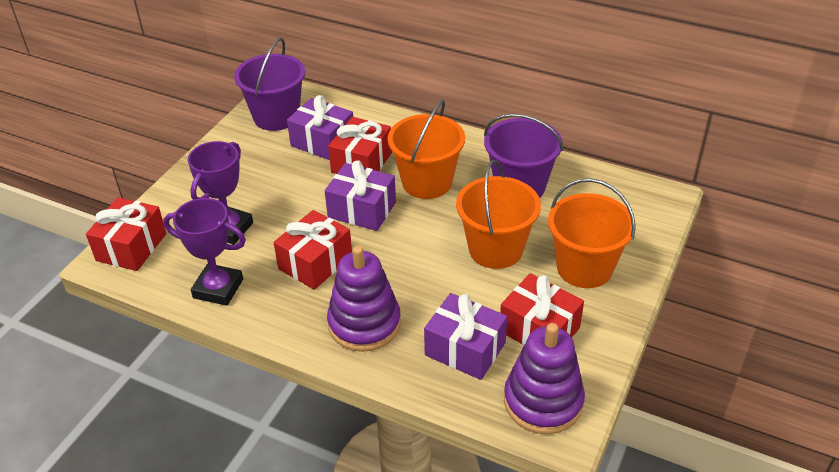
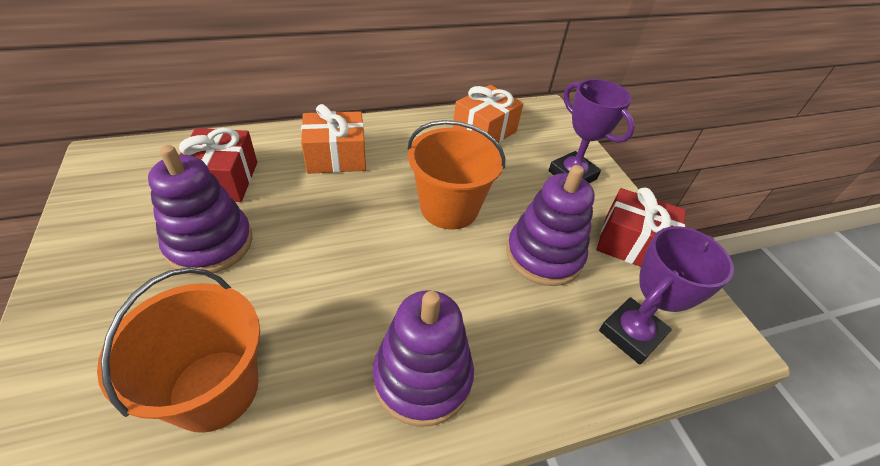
orange bucket: 3 -> 2
orange gift: 0 -> 2
purple bucket: 2 -> 0
purple gift: 3 -> 0
purple stacking toy: 2 -> 3
red gift: 4 -> 2

